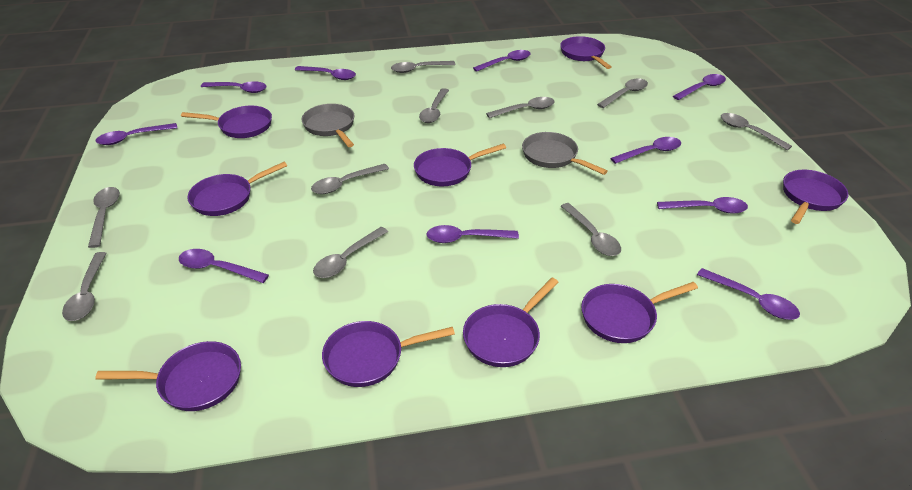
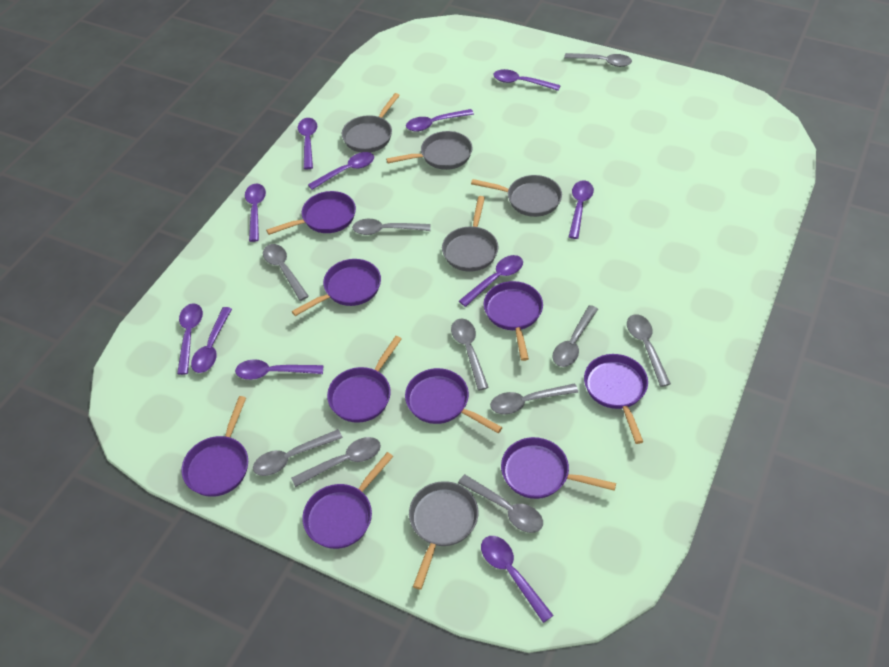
grey pan: 2 -> 5
purple spoon: 10 -> 11

